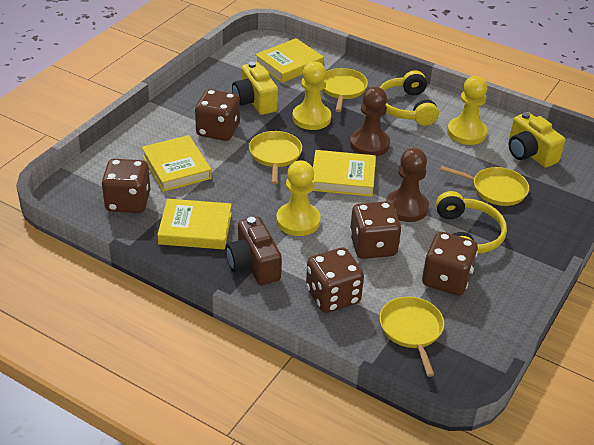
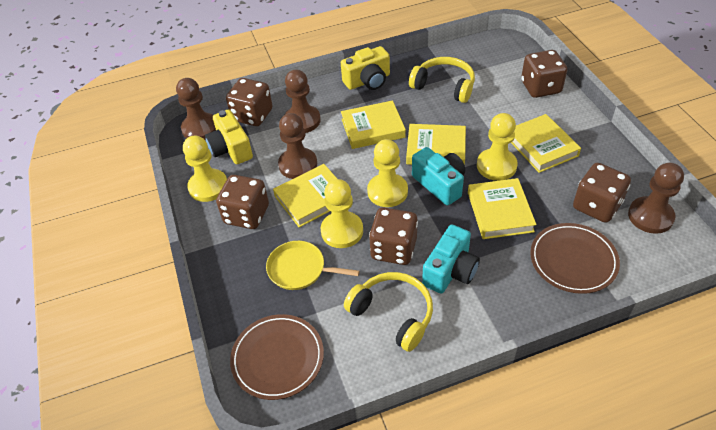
brown camera: 1 -> 0
brown pawn: 2 -> 4
brown plate: 0 -> 2
turquoise camera: 0 -> 2
yellow book: 4 -> 5
yellow pan: 4 -> 1
yellow pawn: 3 -> 4

